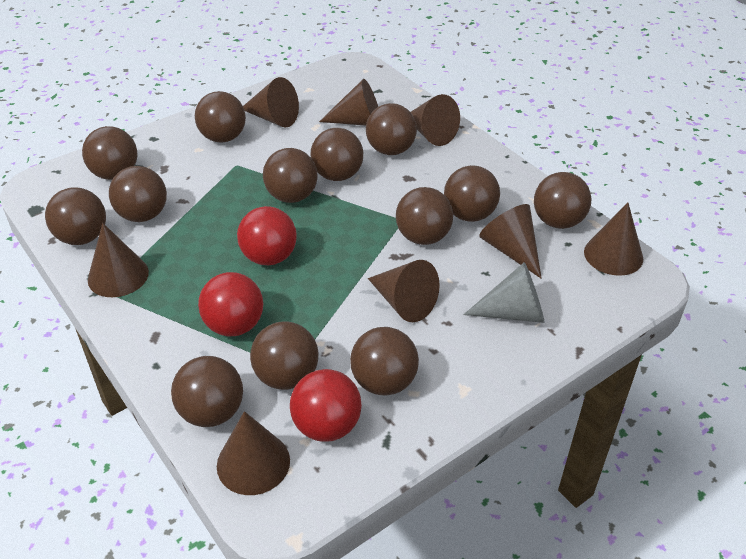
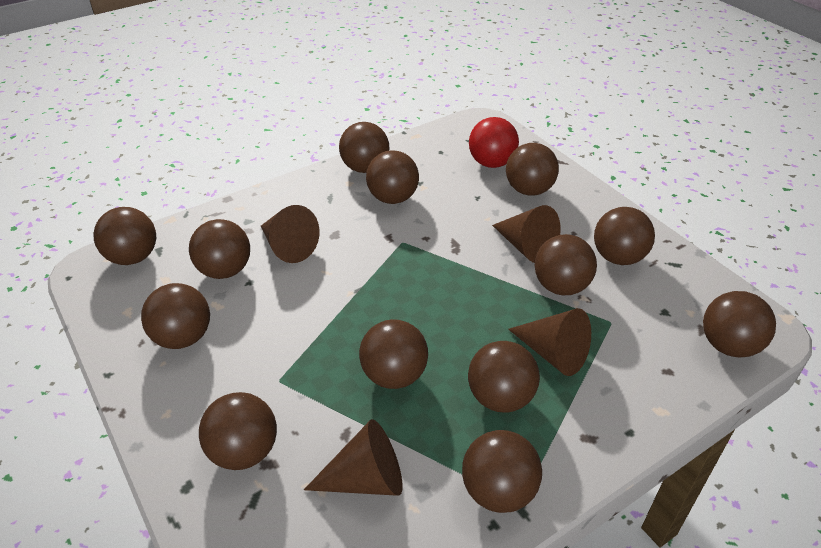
brown cone: 8 -> 4
grey cone: 1 -> 0
red ball: 3 -> 1

